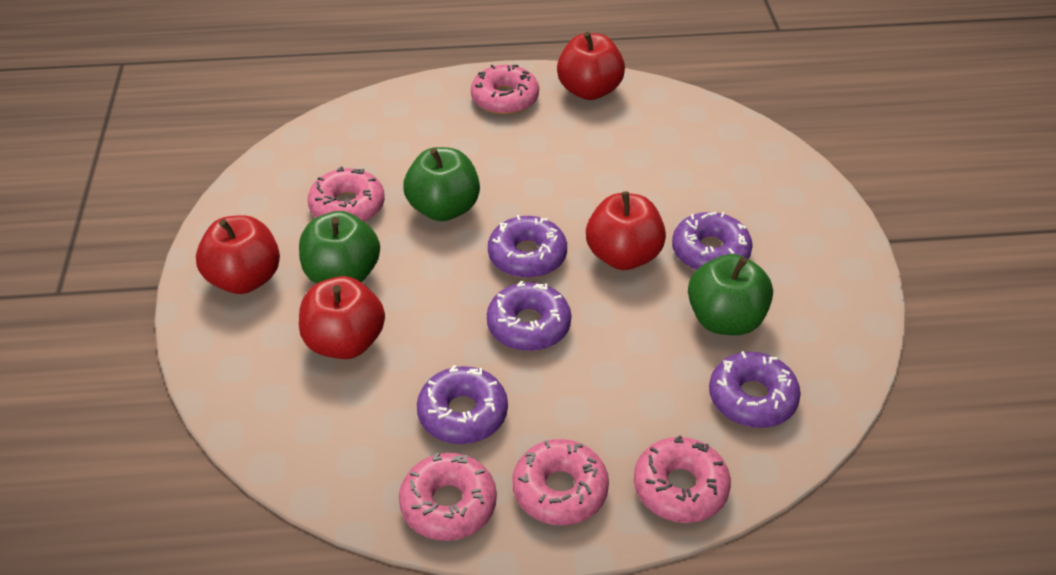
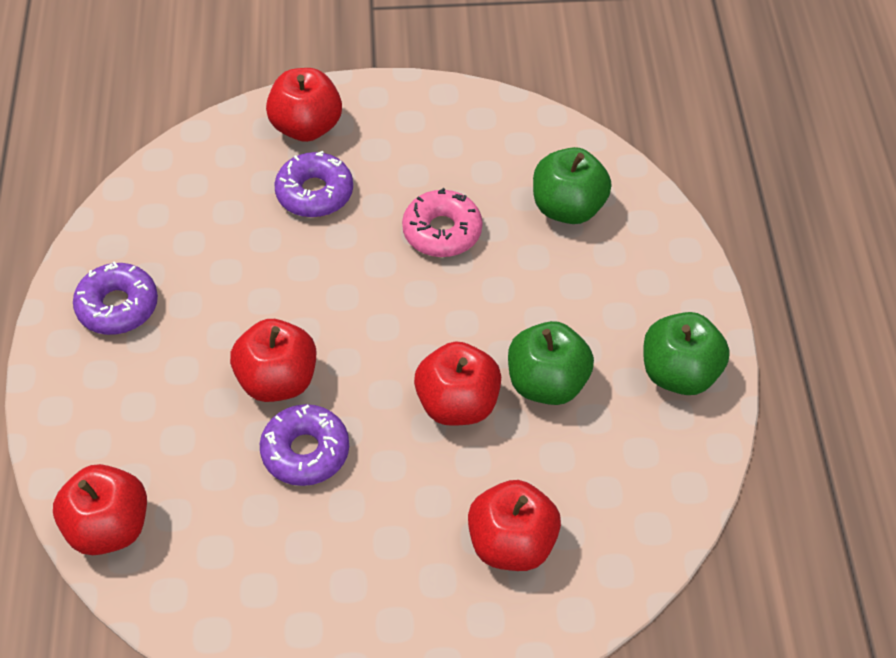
pink donut: 5 -> 1
purple donut: 5 -> 3
red apple: 4 -> 5

